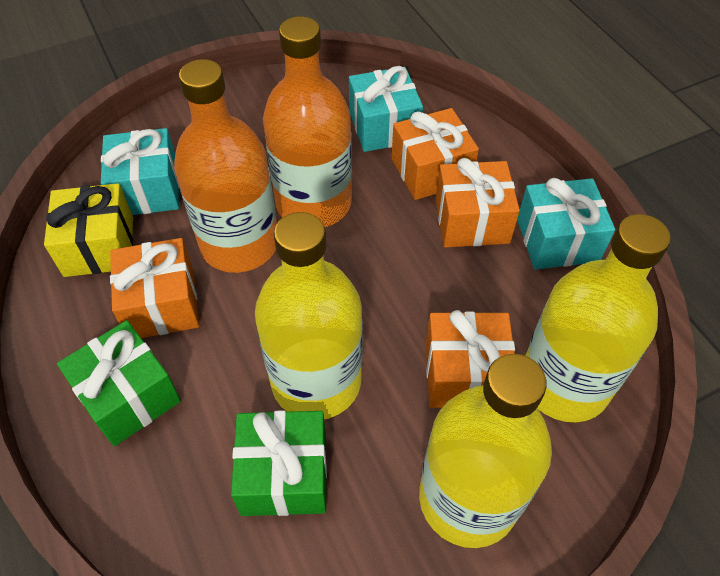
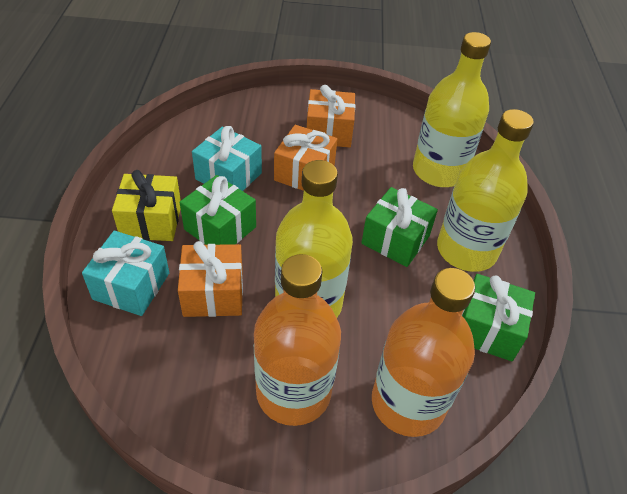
green gift: 2 -> 3
orange gift: 4 -> 3
turquoise gift: 3 -> 2

